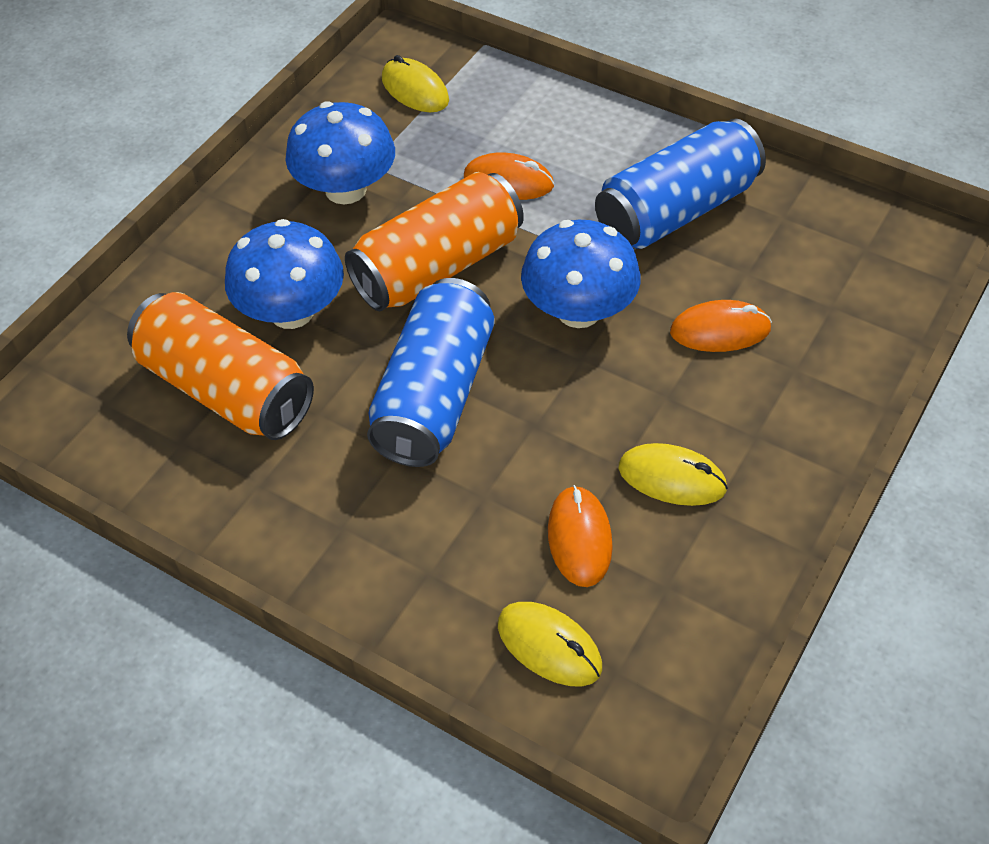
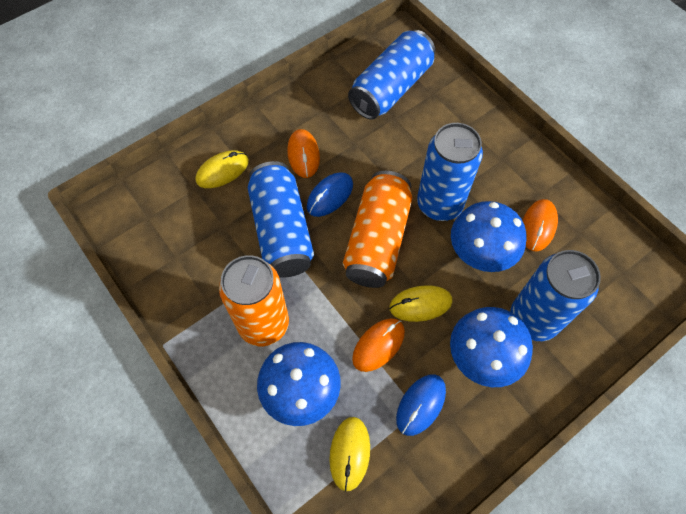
blue can: 2 -> 4
blue mouse: 0 -> 2

